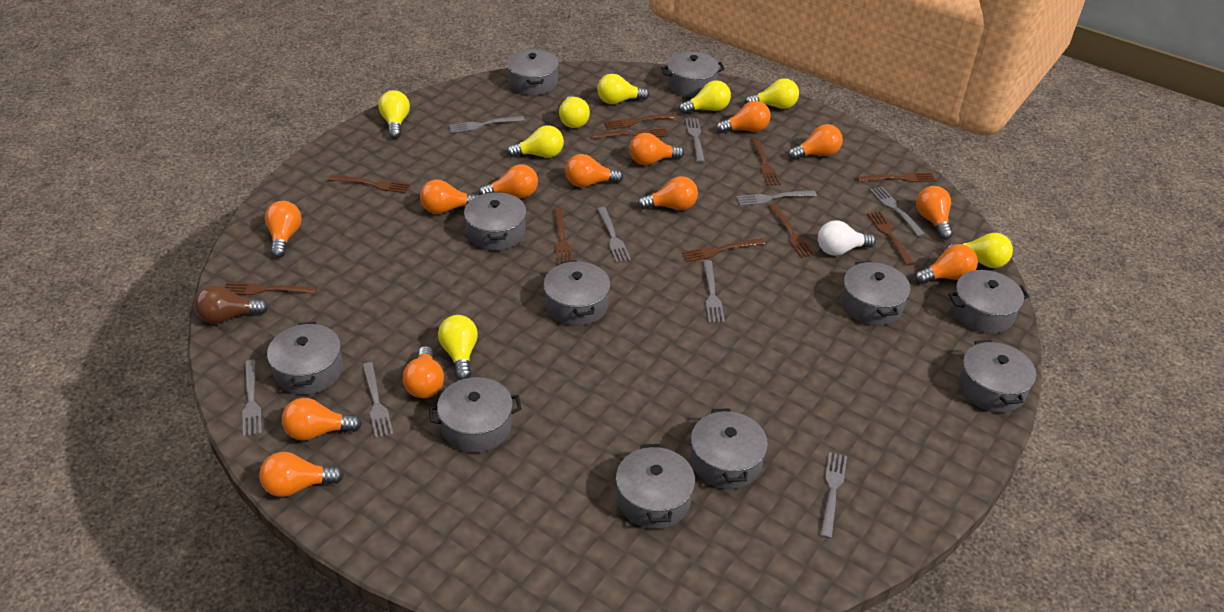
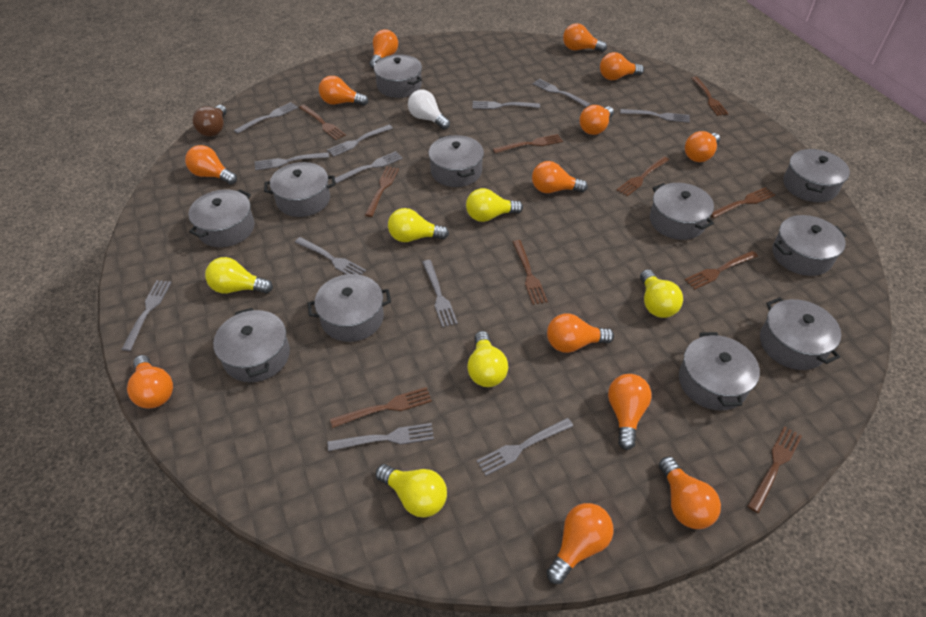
grey fork: 9 -> 12
yellow light bulb: 8 -> 6

